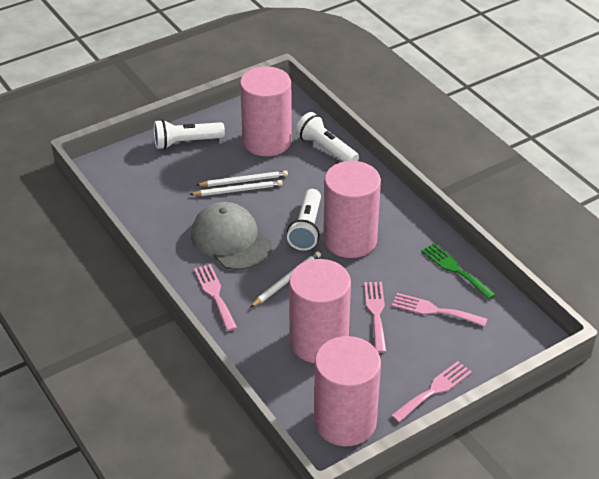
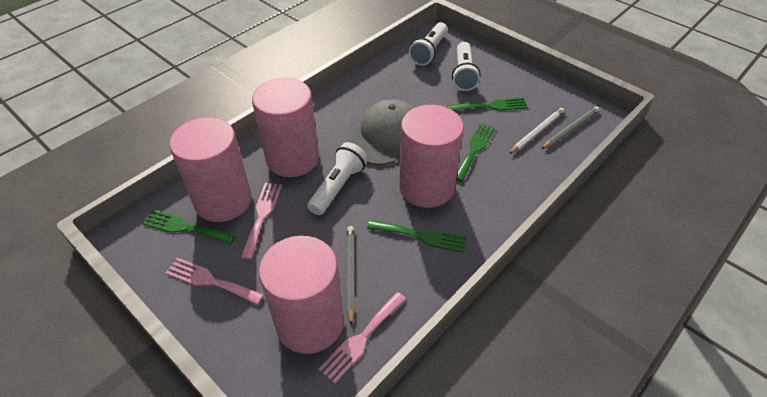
green fork: 1 -> 4
grey pencil: 0 -> 2
pink fork: 4 -> 3
white pencil: 3 -> 1

